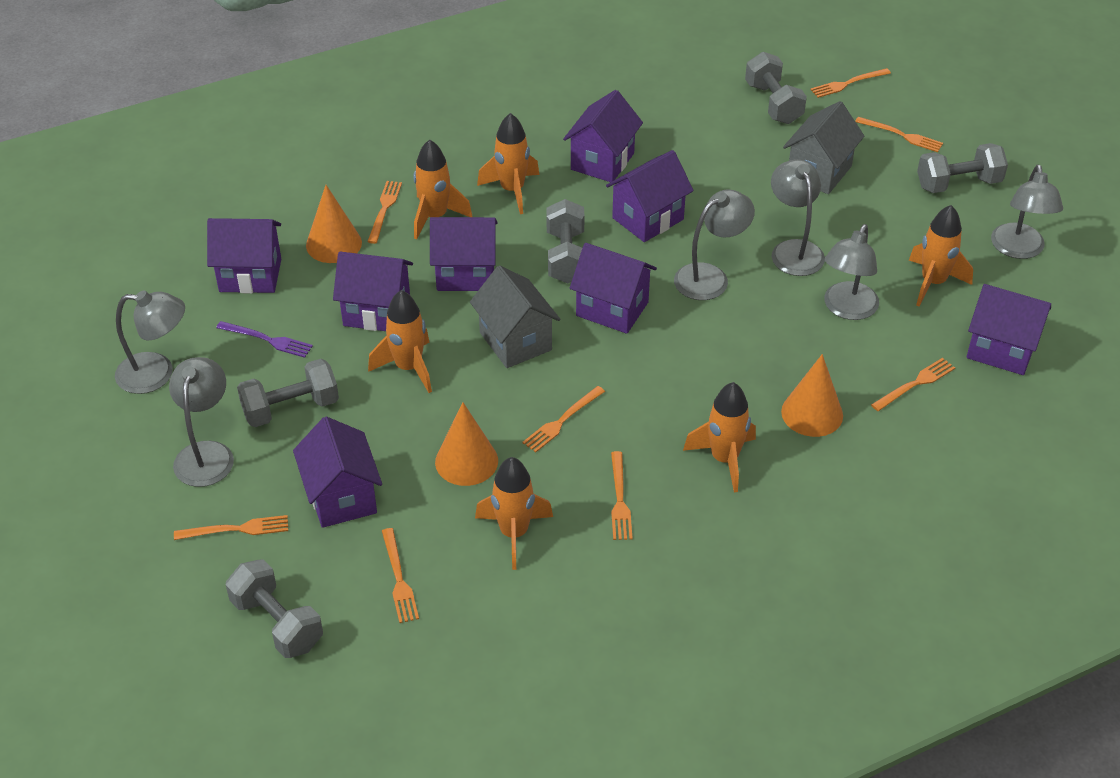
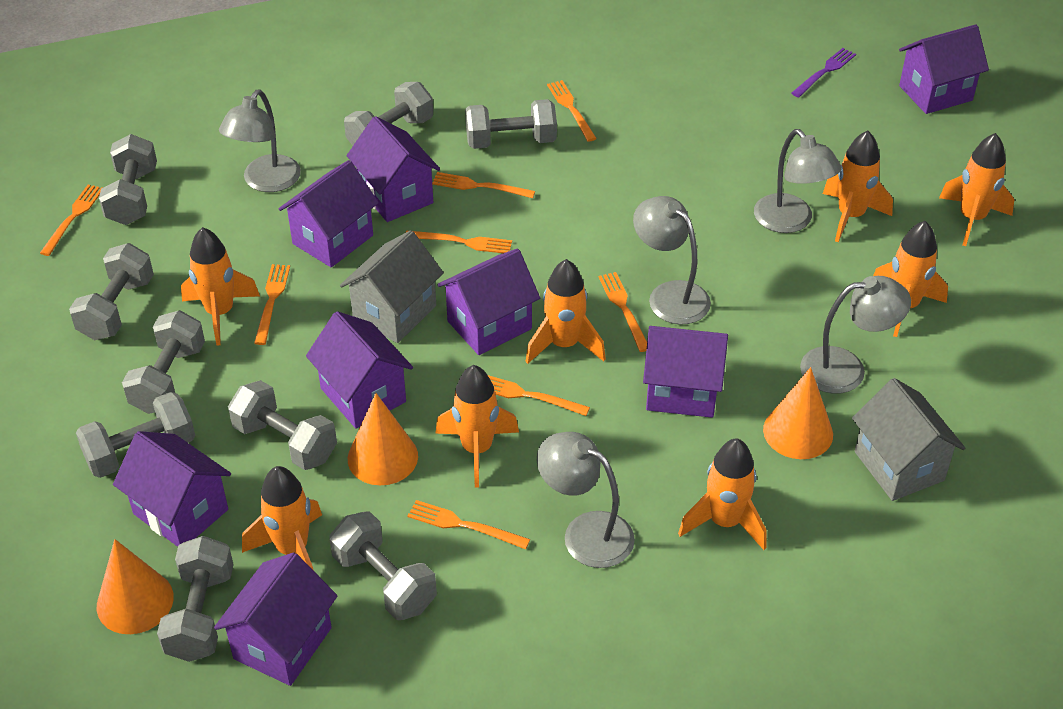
grey dumbbell: 5 -> 9
grey lamp: 6 -> 5
orange rocket: 6 -> 8

